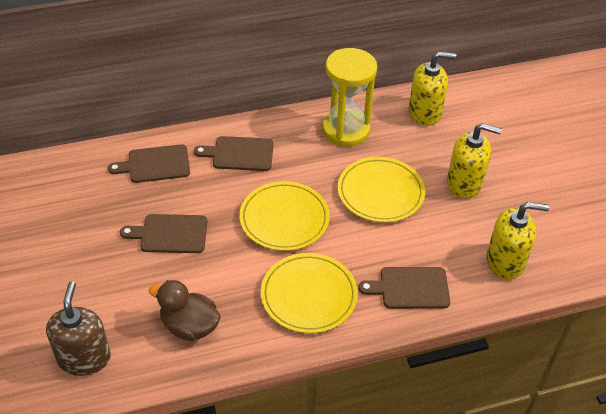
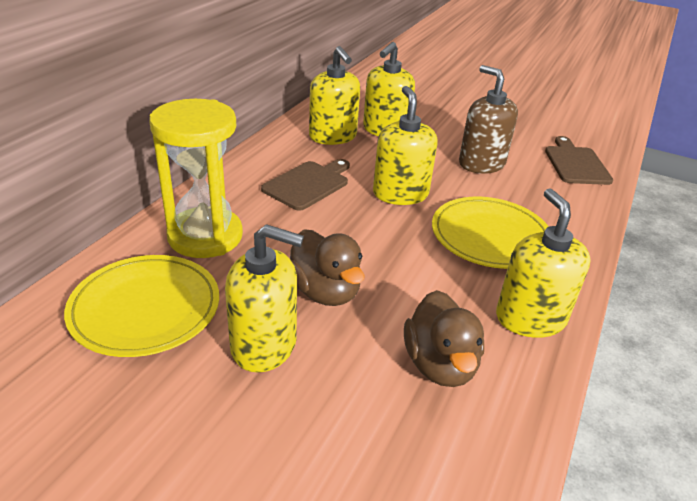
brown cutting board: 4 -> 2
brown duck: 1 -> 2
yellow plate: 3 -> 2
yellow soap dispenser: 3 -> 5

